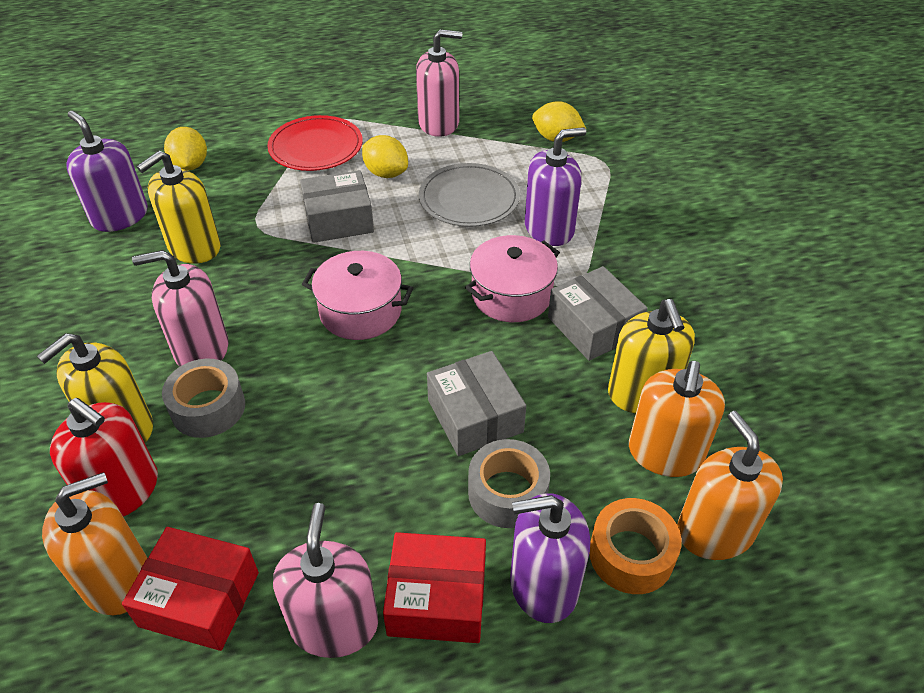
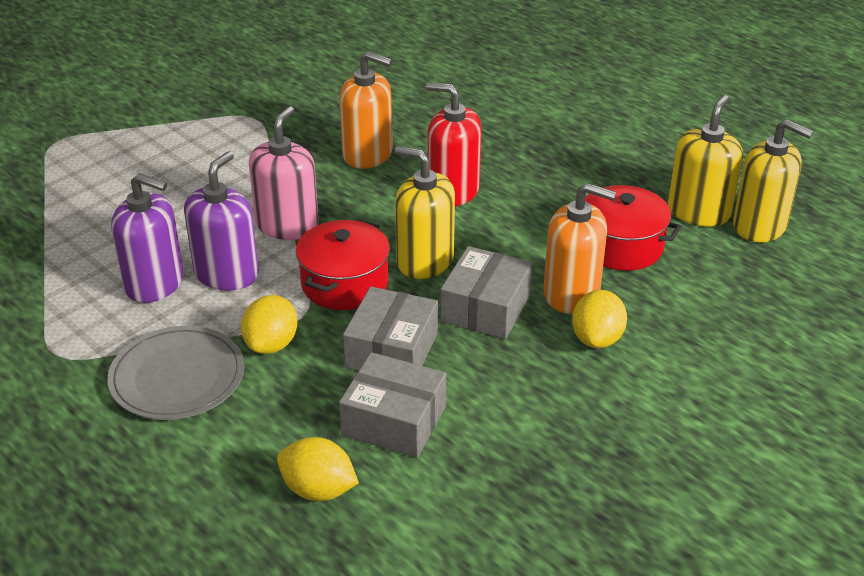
grey tape: 2 -> 0
orange soap dispenser: 3 -> 2
orange tape: 1 -> 0
pink pot: 2 -> 0
pink soap dispenser: 3 -> 1
purple soap dispenser: 3 -> 2
red box: 2 -> 0
red plate: 1 -> 0
red pot: 0 -> 2

